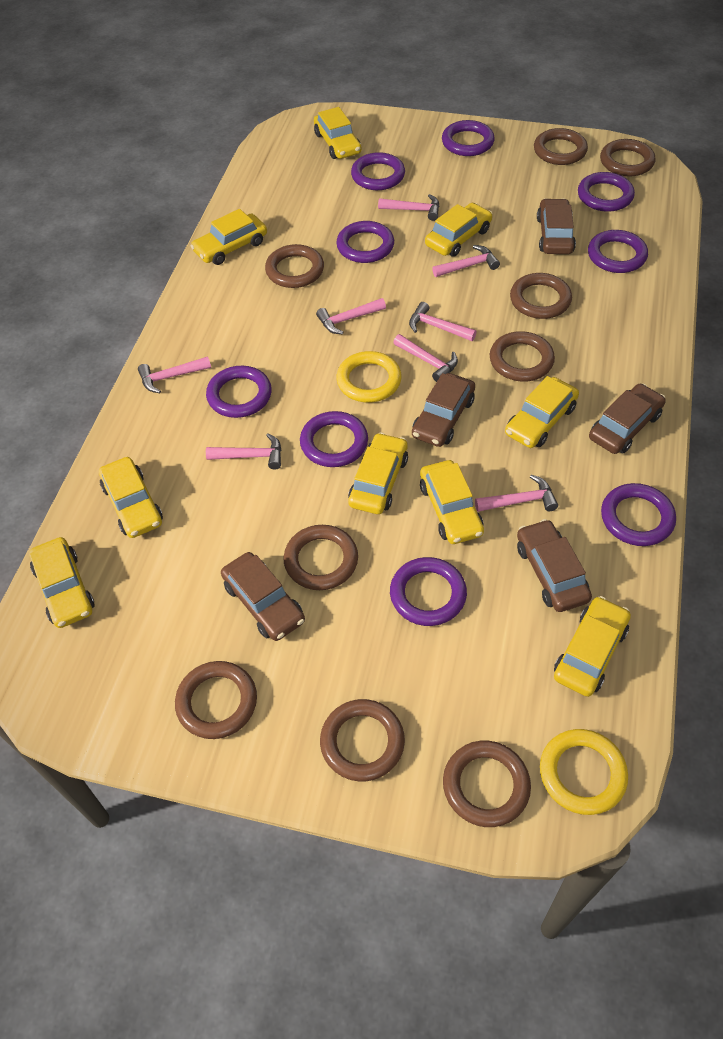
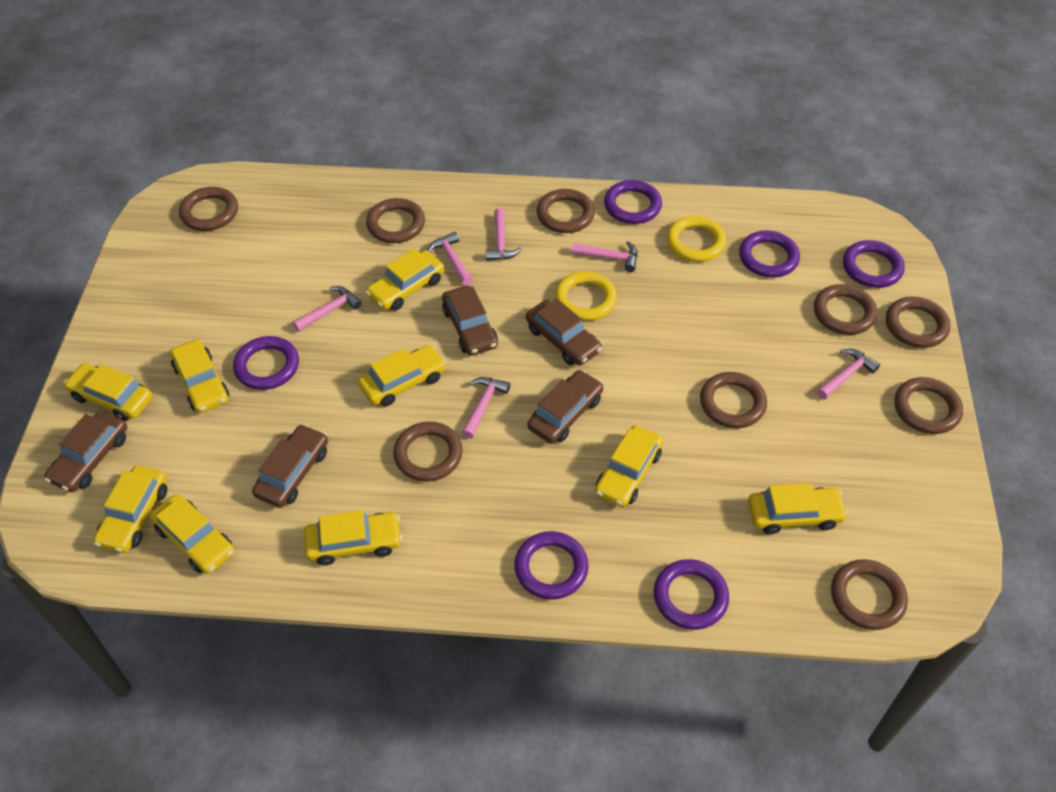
pink hammer: 8 -> 6
purple ring: 9 -> 6

